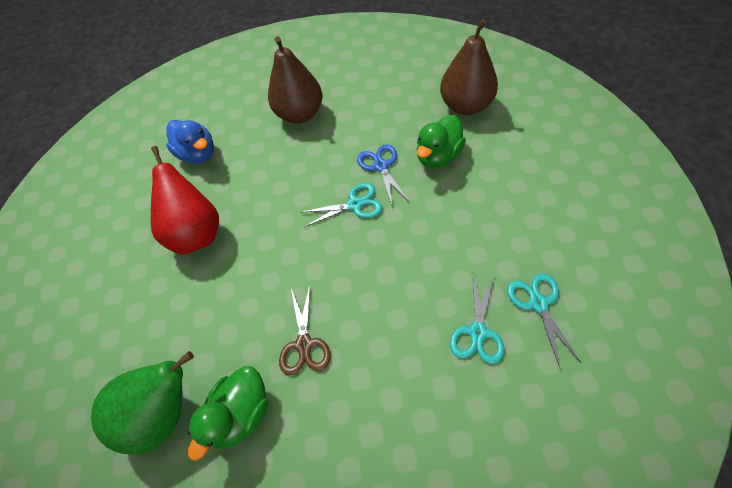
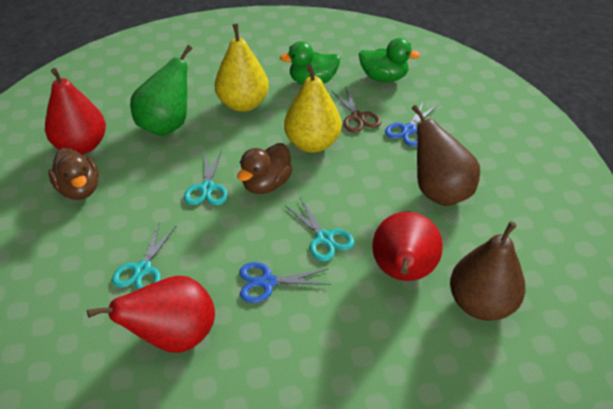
blue duck: 1 -> 0
blue scissors: 1 -> 2
brown duck: 0 -> 2
red pear: 1 -> 3
yellow pear: 0 -> 2

